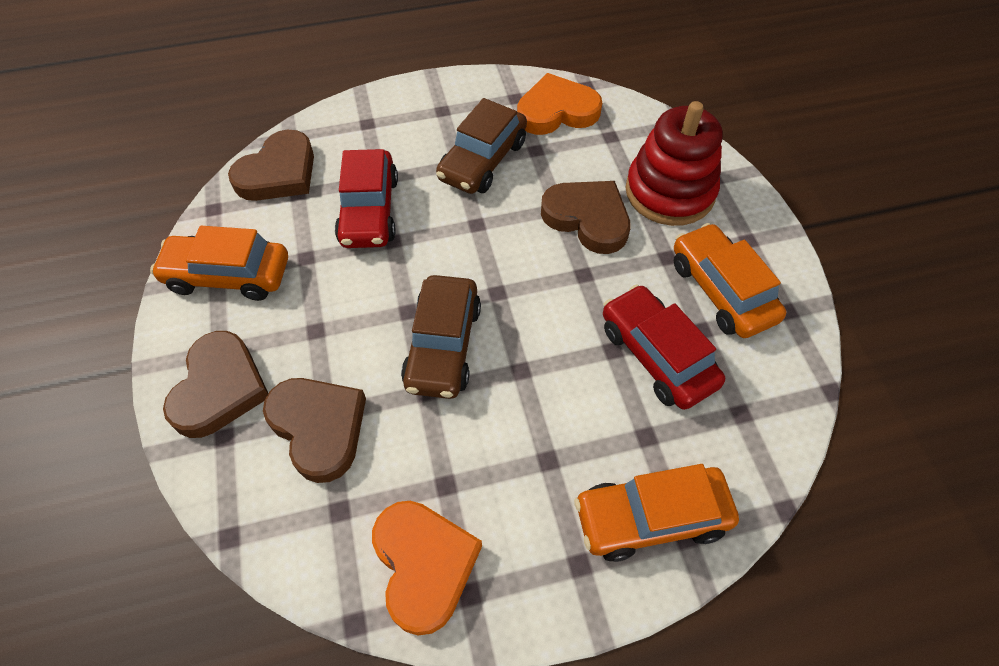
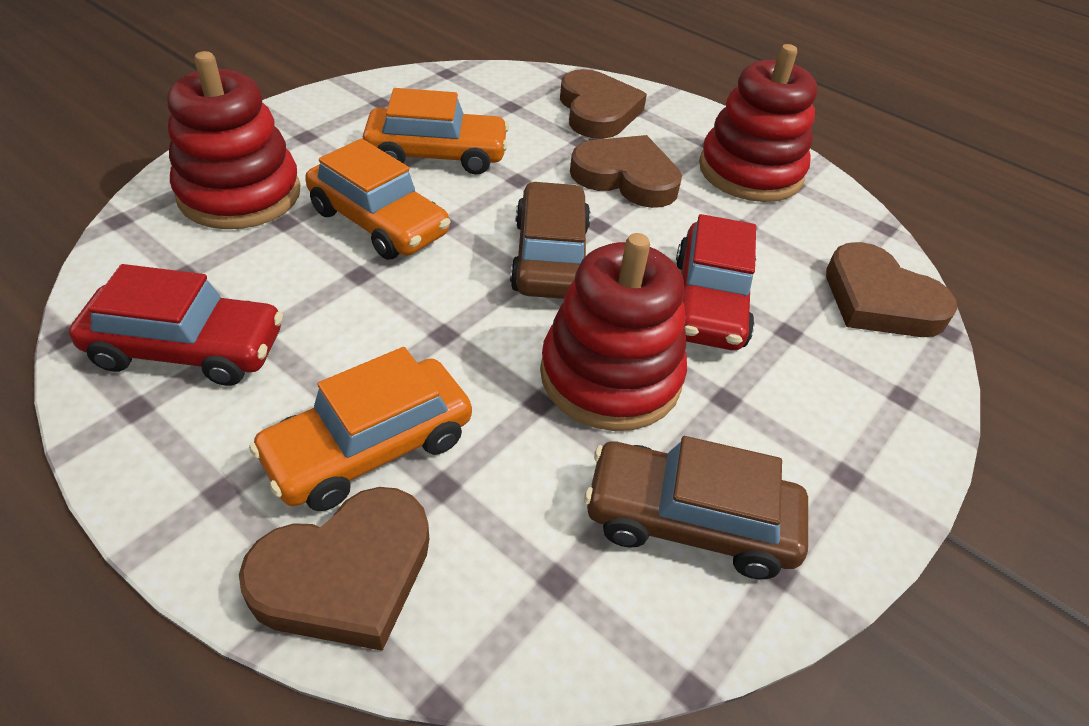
orange heart: 2 -> 0
red stacking toy: 1 -> 3

